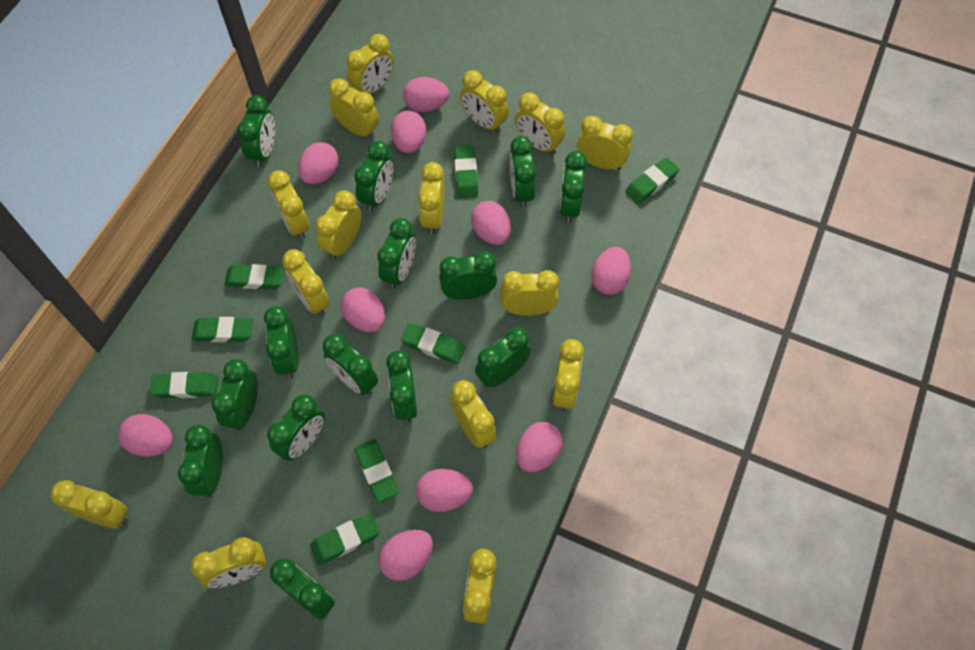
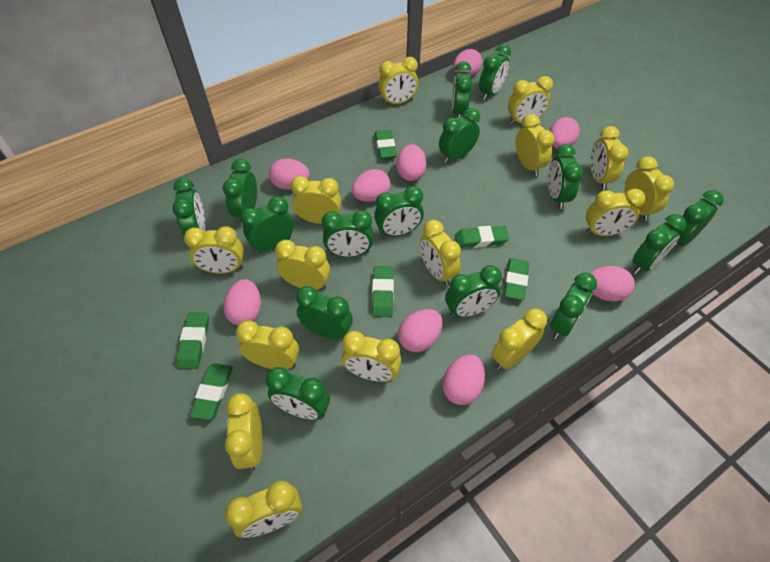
green clock: 14 -> 15
green eraser: 8 -> 6
pink egg: 10 -> 9

